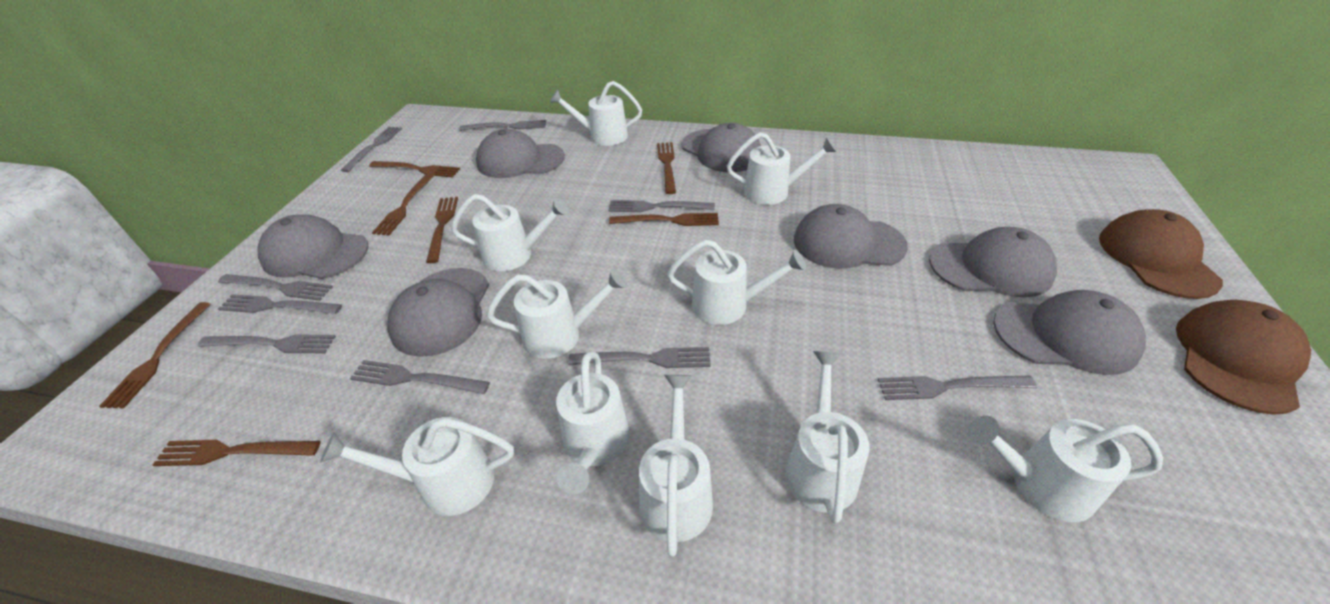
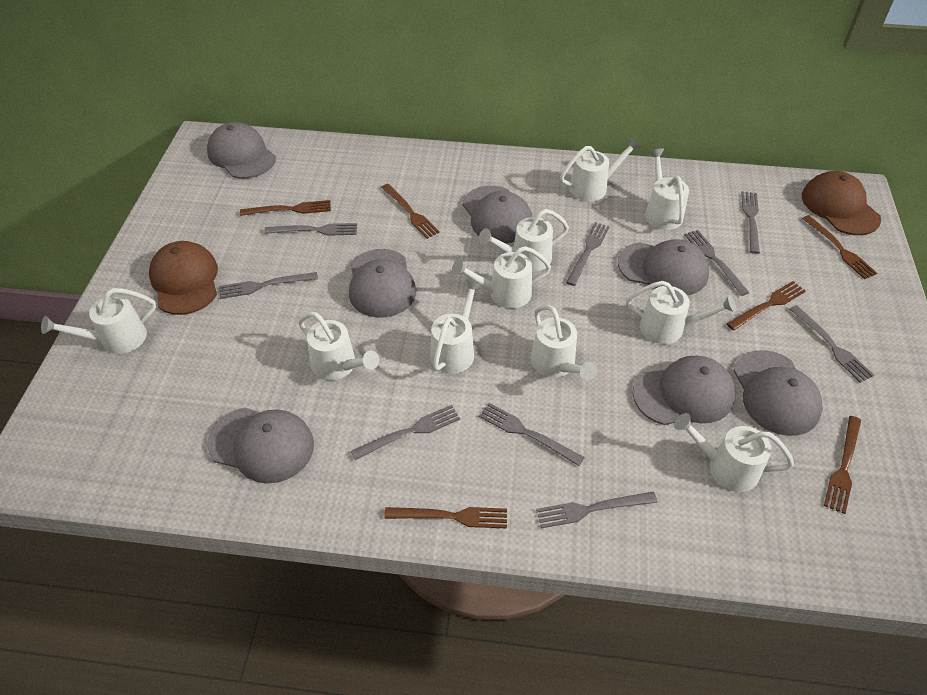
brown fork: 7 -> 6

